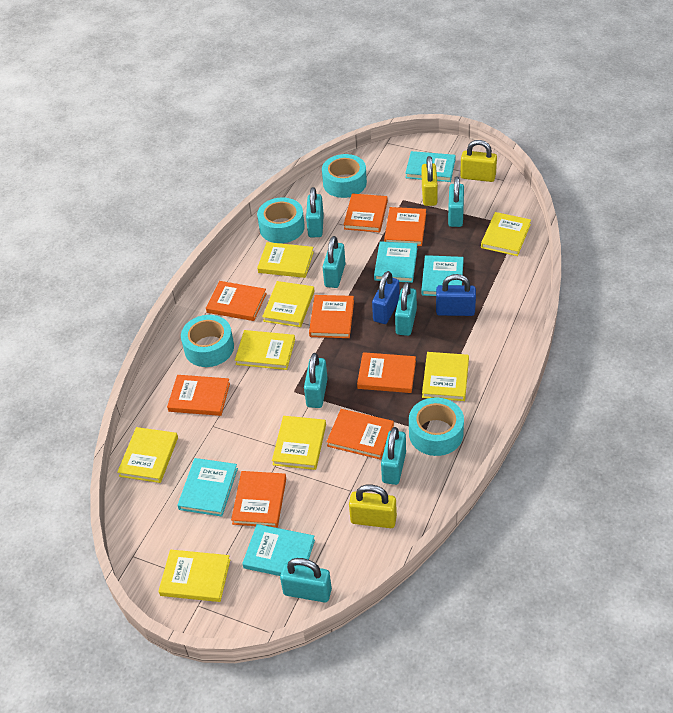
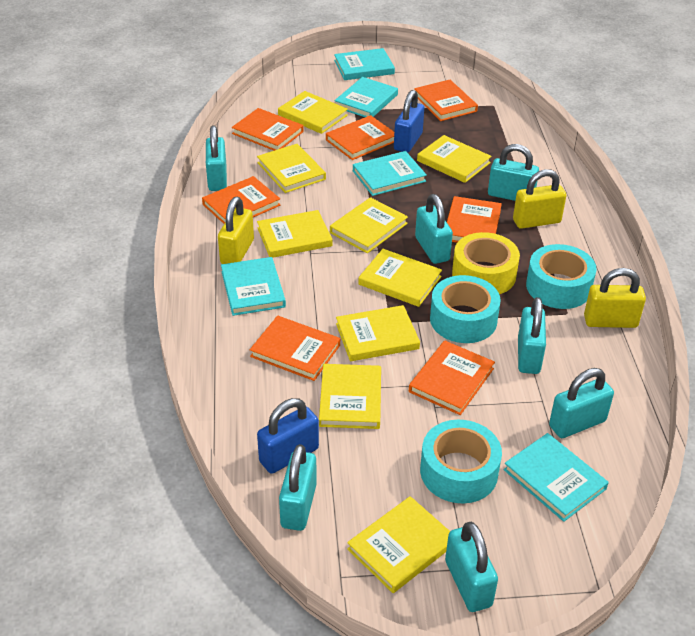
orange book: 8 -> 7
turquoise tape: 4 -> 3
yellow book: 8 -> 9
yellow tape: 0 -> 1

